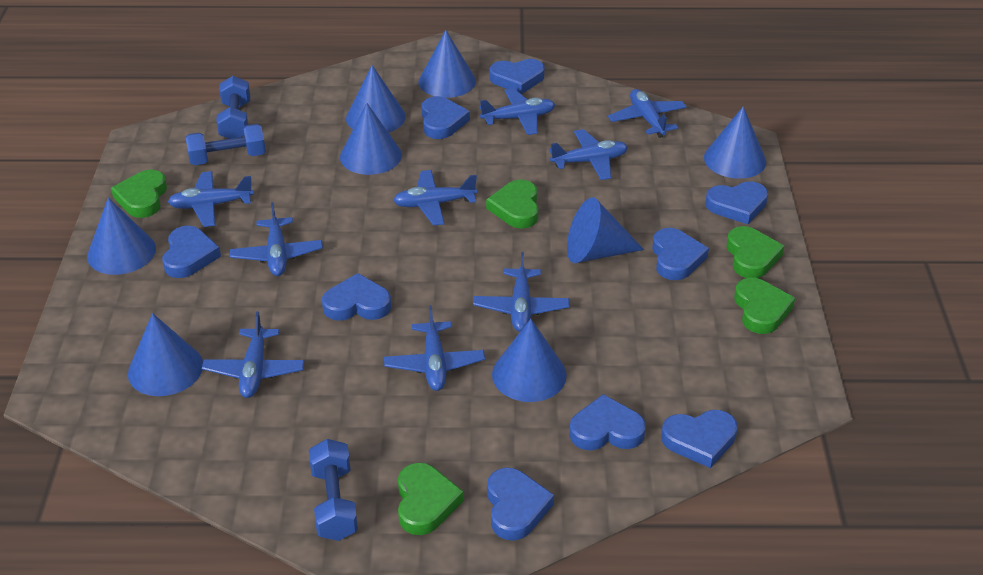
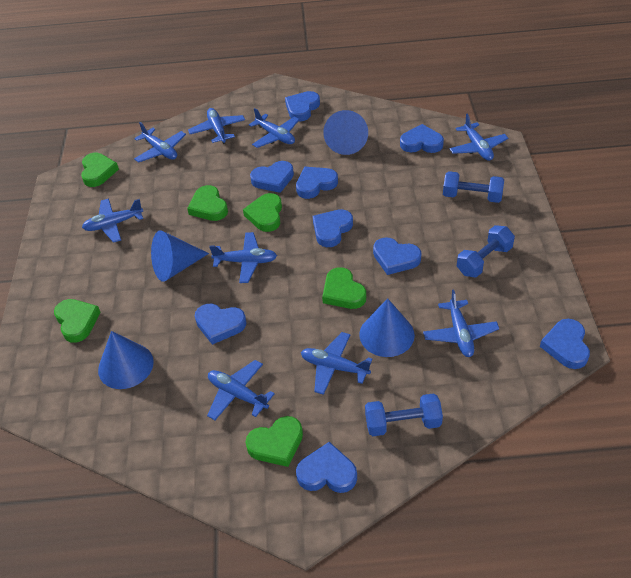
blue cone: 8 -> 4
green heart: 5 -> 6

